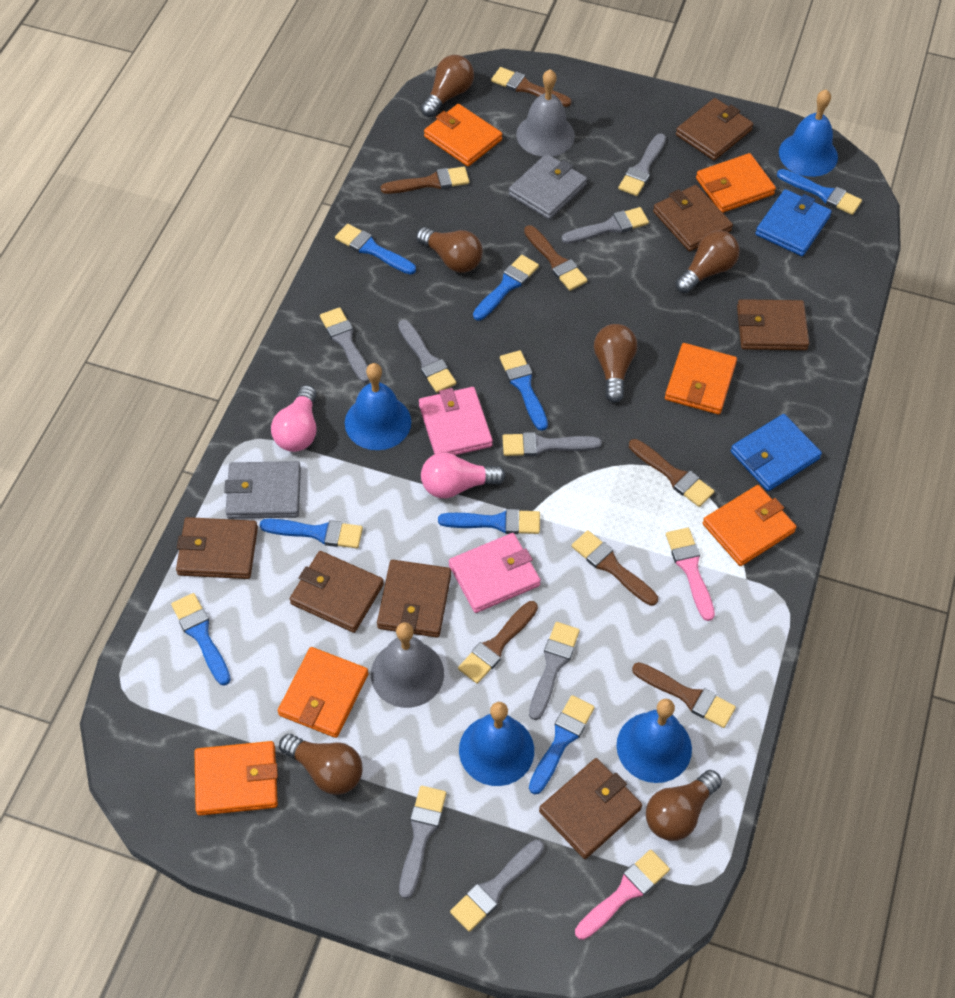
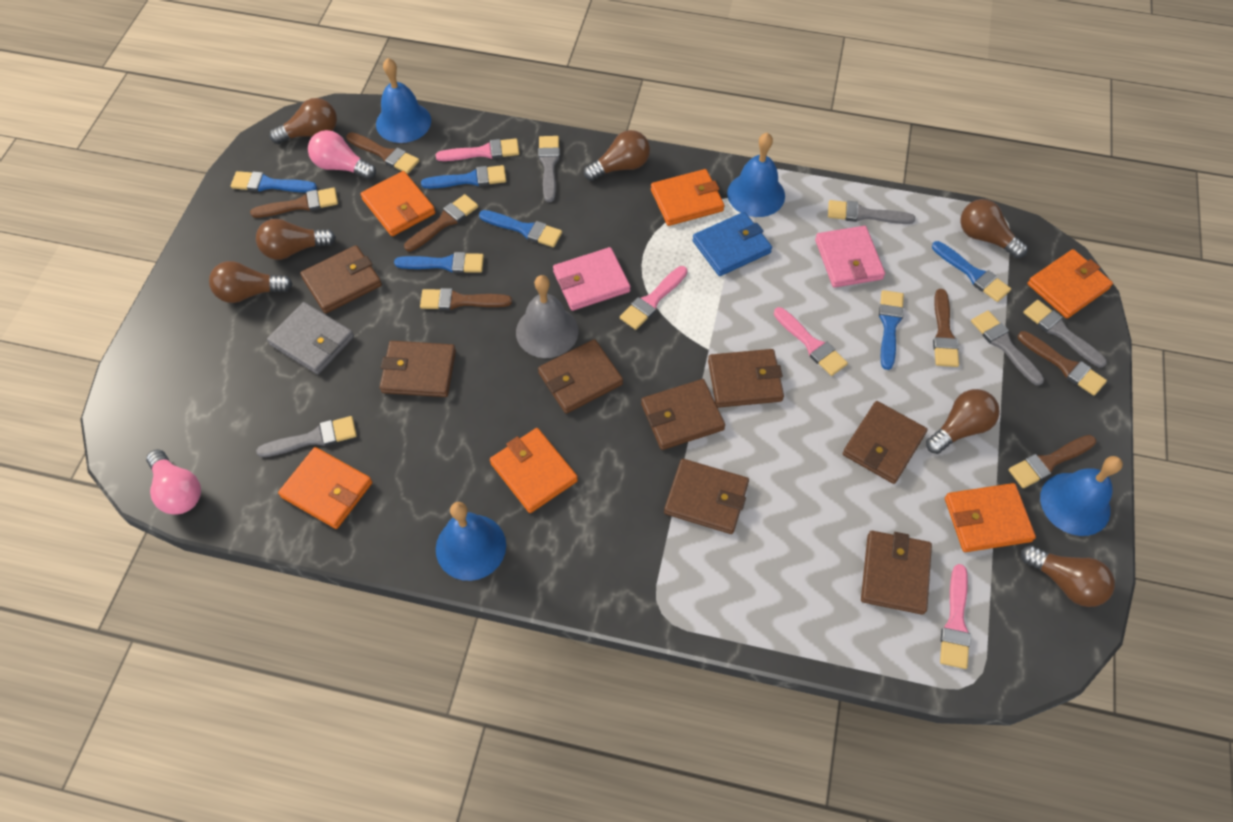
blue brush: 8 -> 6
blue wallet: 2 -> 1
brown light bulb: 6 -> 7
brown wallet: 7 -> 8
grey bell: 2 -> 1
grey brush: 8 -> 5
grey wallet: 2 -> 1
pink brush: 2 -> 4

